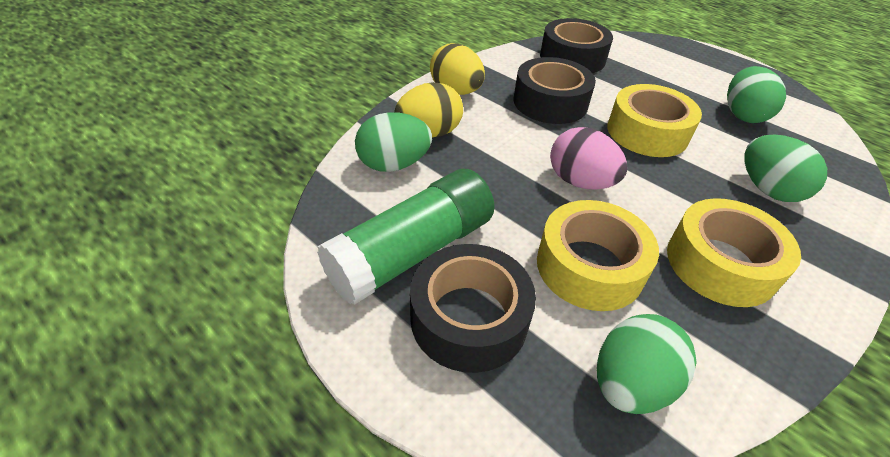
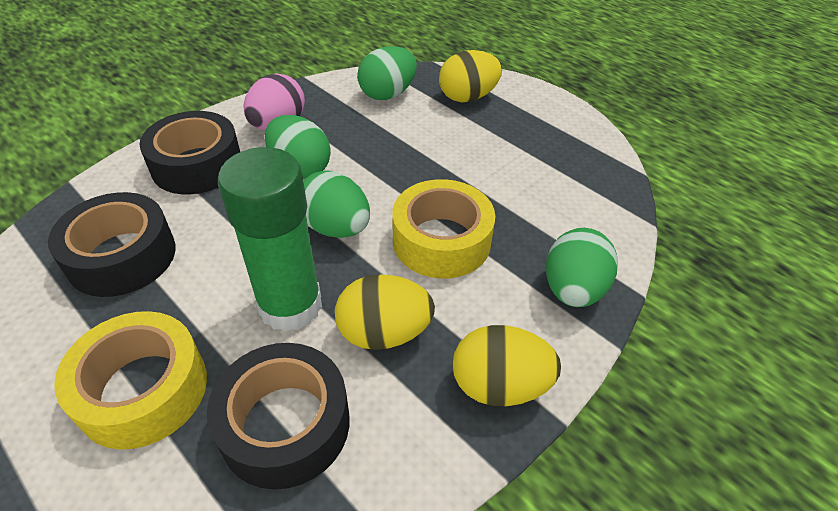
yellow egg: 2 -> 3
yellow tape: 3 -> 2

